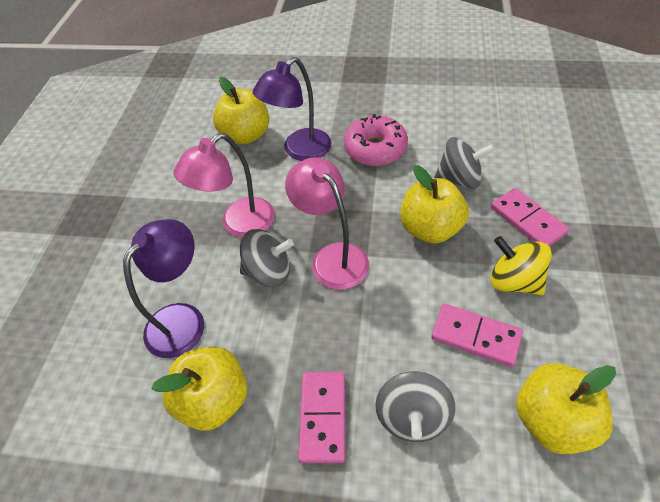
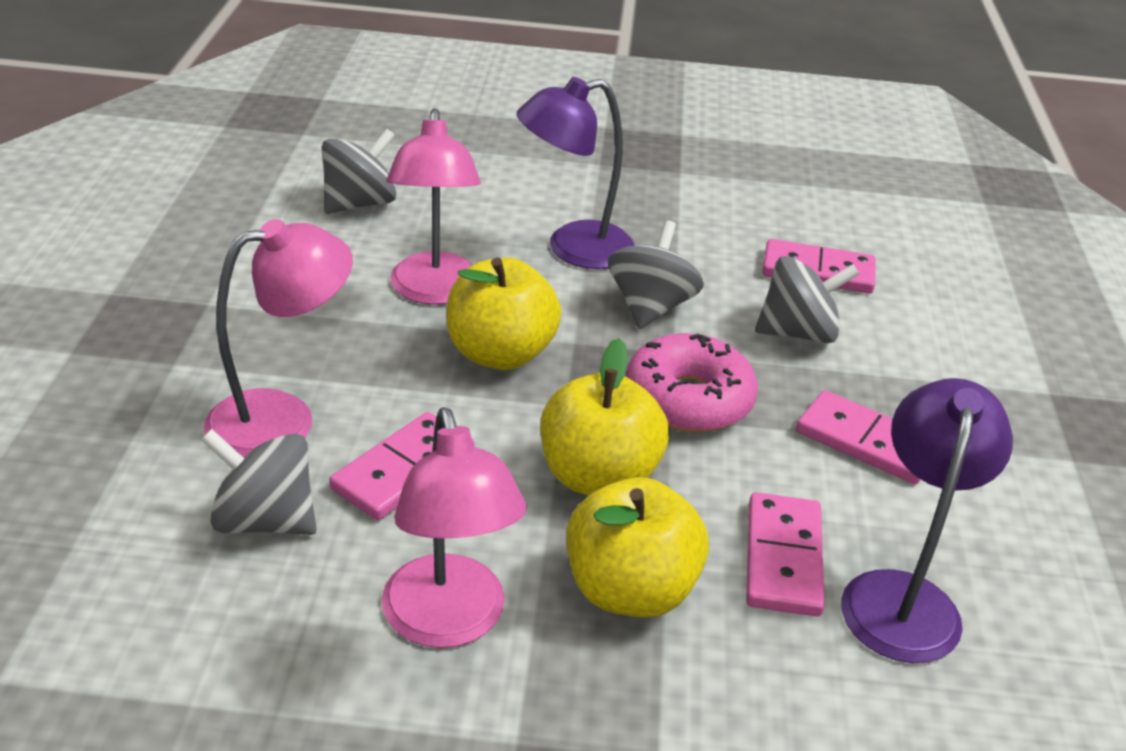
grey spinning top: 3 -> 4
pink domino: 3 -> 4
pink lamp: 2 -> 3
yellow apple: 4 -> 3
yellow spinning top: 1 -> 0

